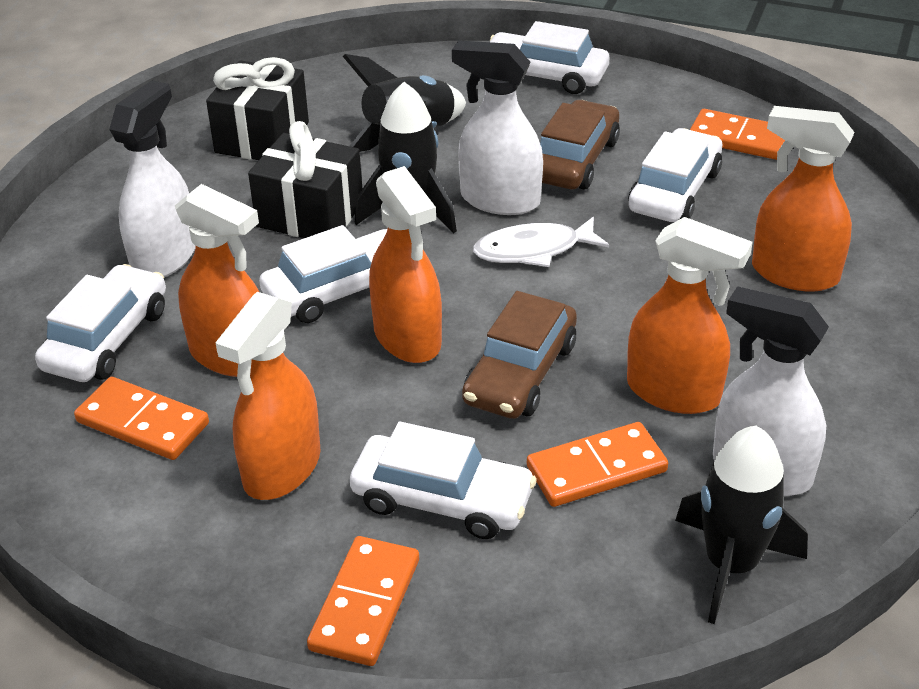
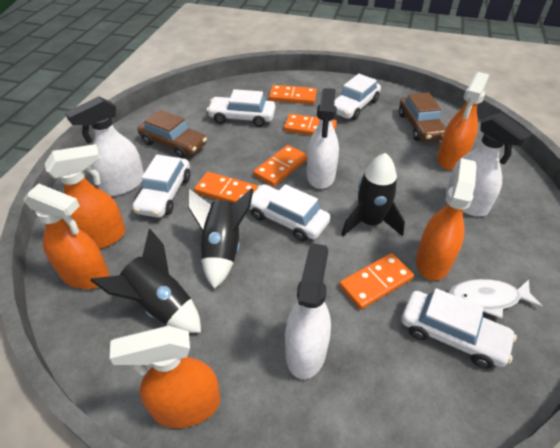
black gift: 2 -> 0
orange domino: 4 -> 5
white spray bottle: 3 -> 4

